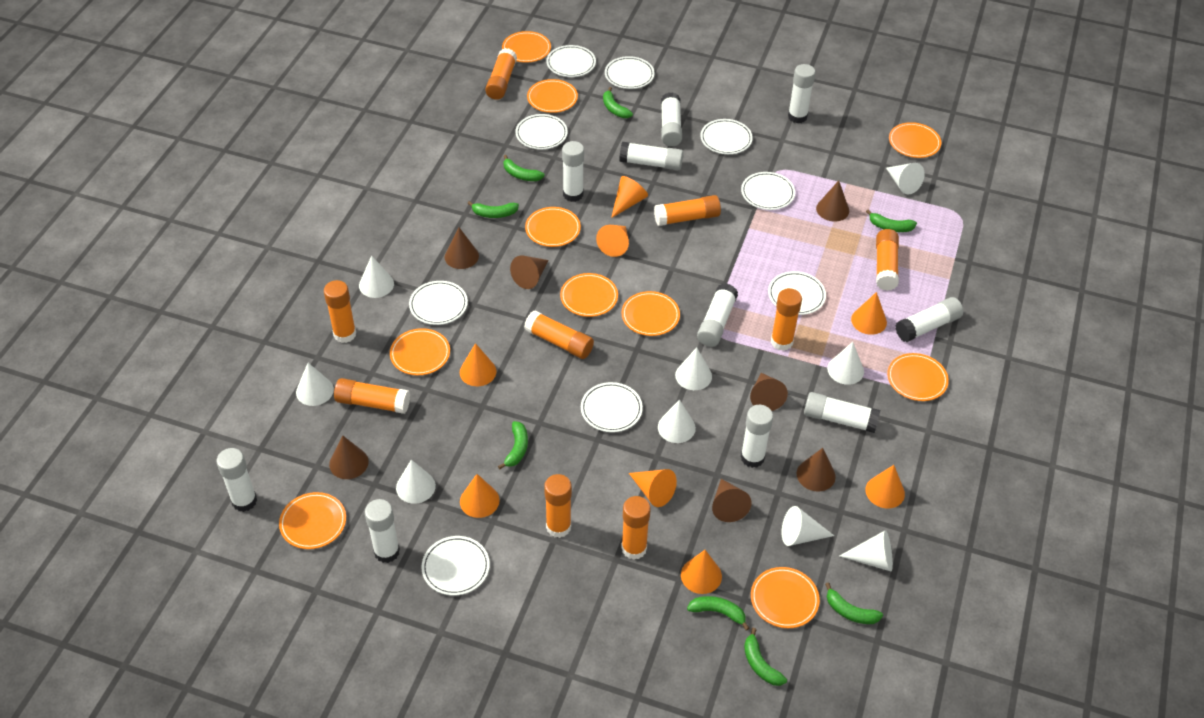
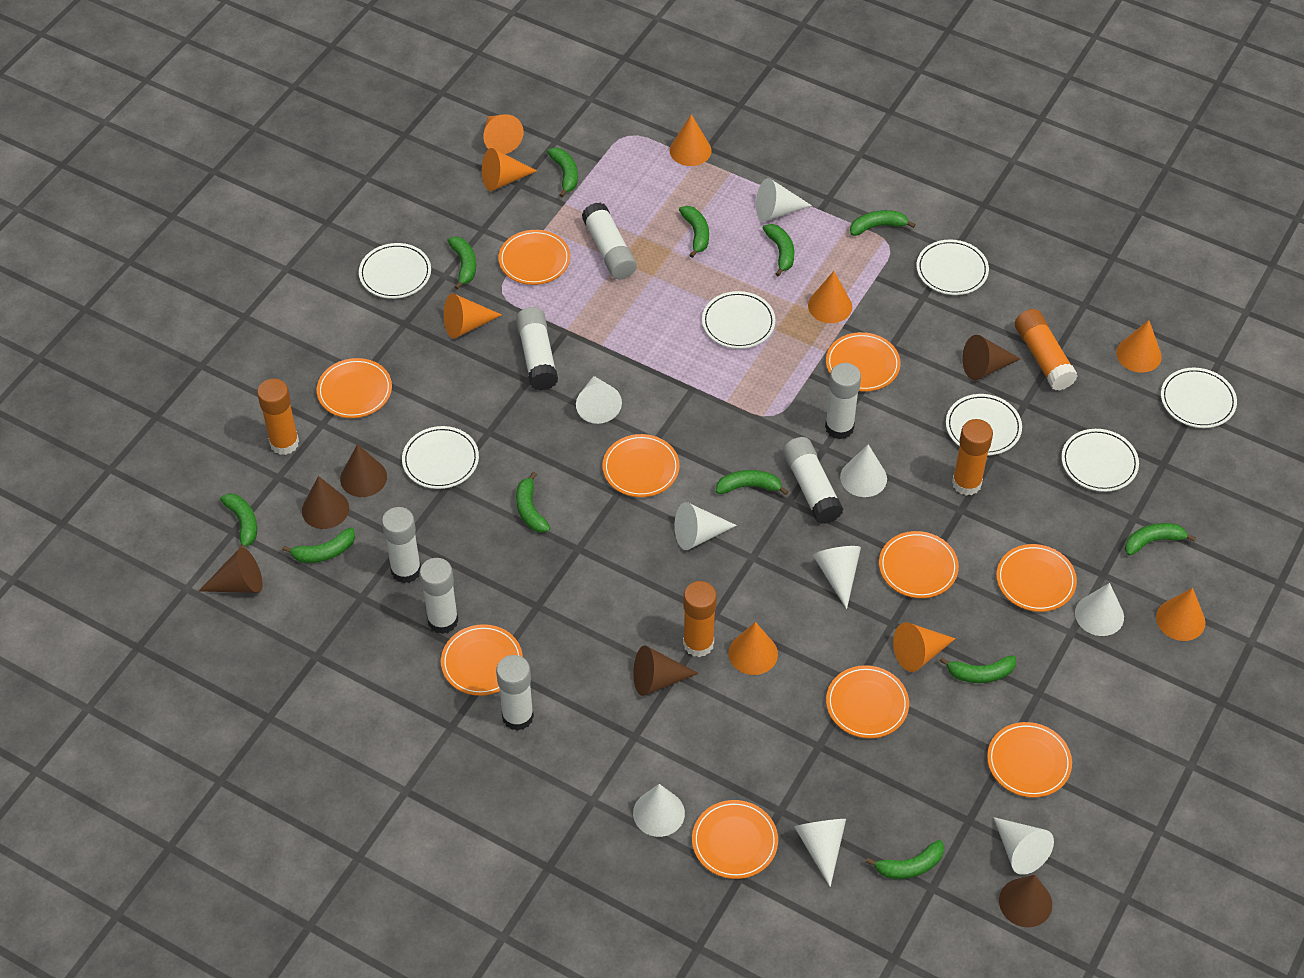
brown cone: 7 -> 6
green banana: 8 -> 12
orange cone: 8 -> 9
orange glue stick: 9 -> 4
white glue stick: 10 -> 7
white plate: 9 -> 7

